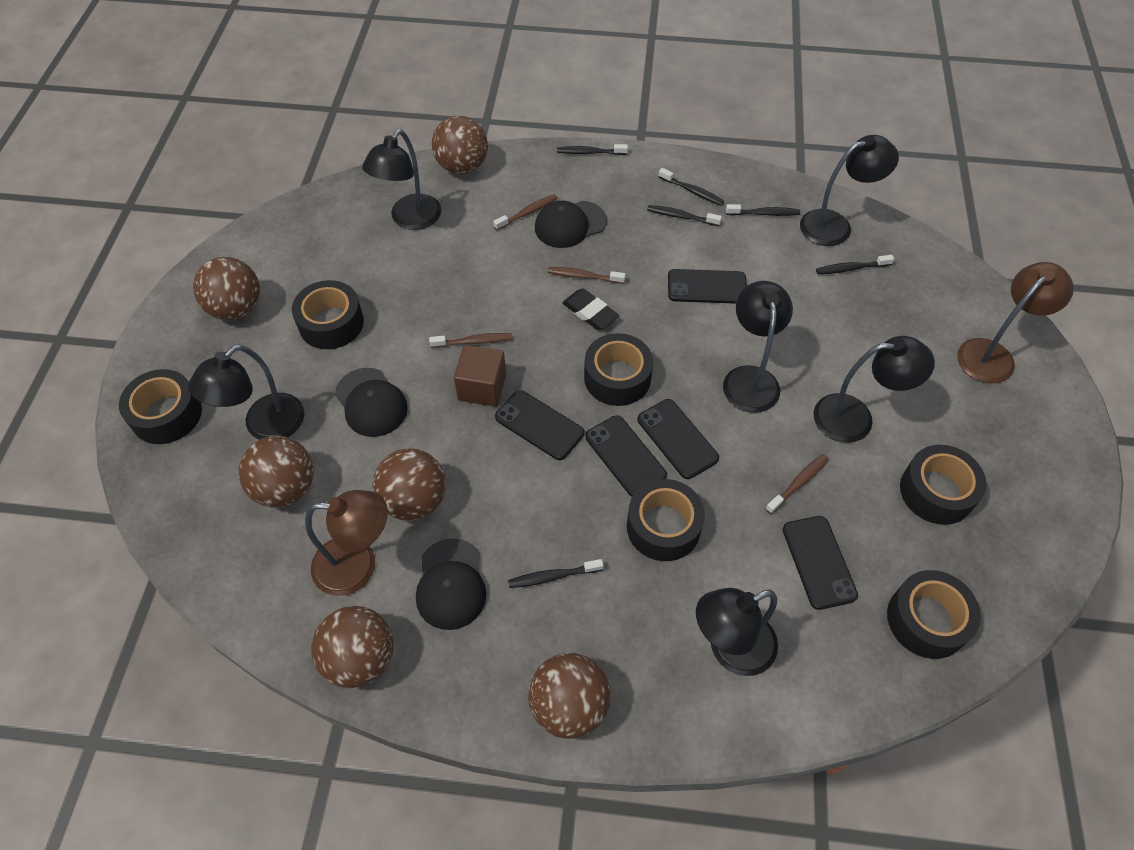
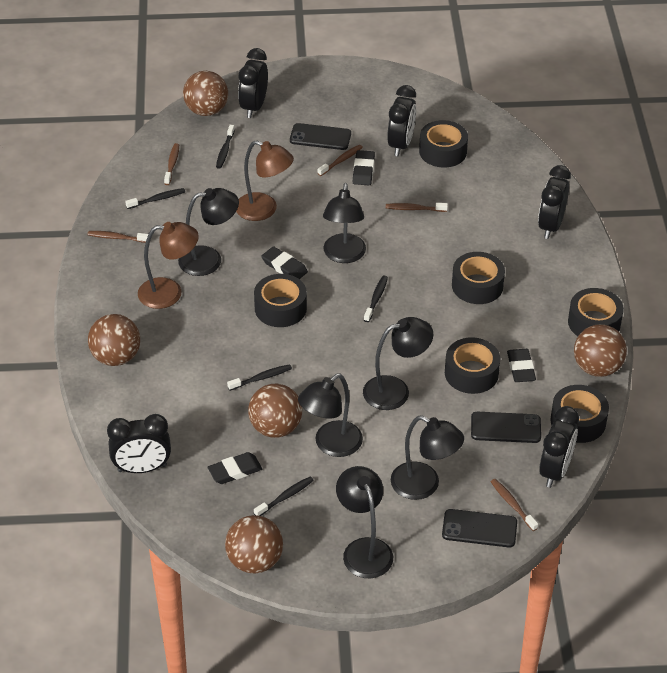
black cap: 3 -> 0
black clock: 0 -> 5
black eraser: 1 -> 4
black phone: 5 -> 3
black toothbrush: 6 -> 5
brown ball: 6 -> 5
brown cube: 1 -> 0
brown toothbrush: 4 -> 5

